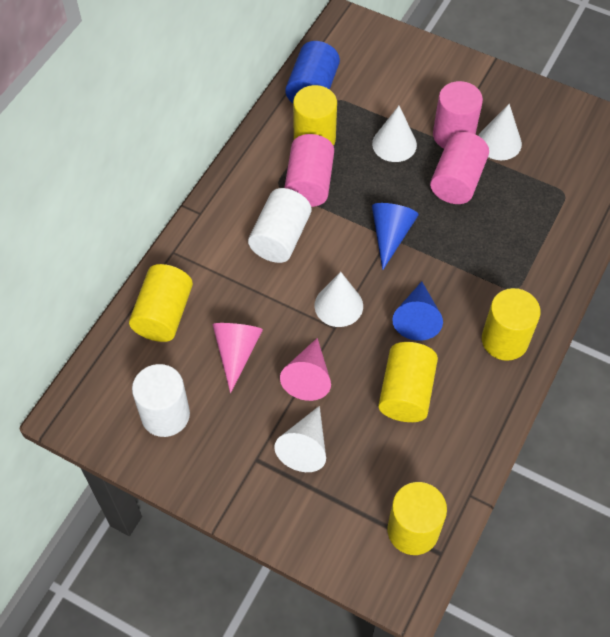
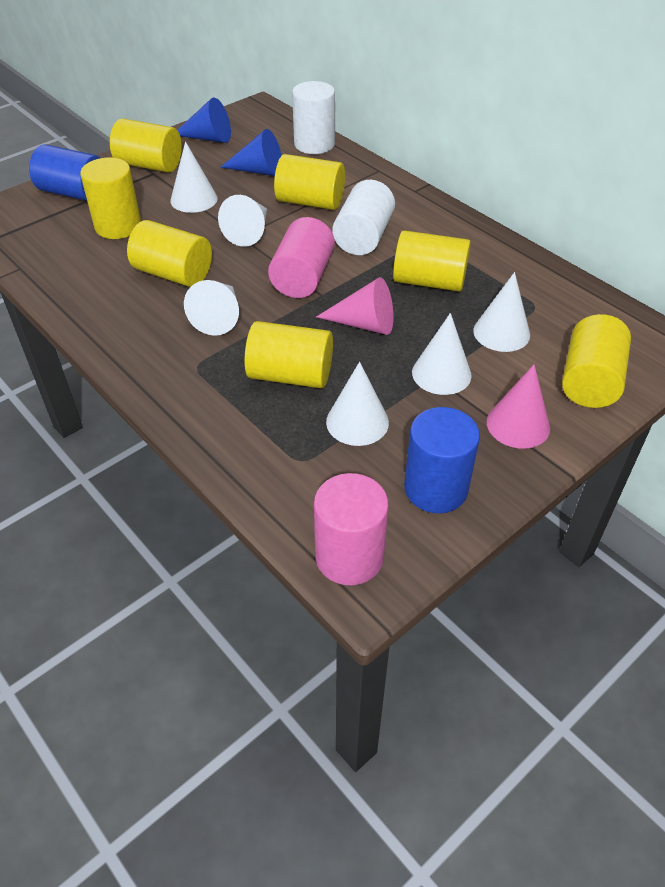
blue cylinder: 1 -> 2
pink cylinder: 3 -> 2
white cone: 4 -> 6
yellow cylinder: 5 -> 7

